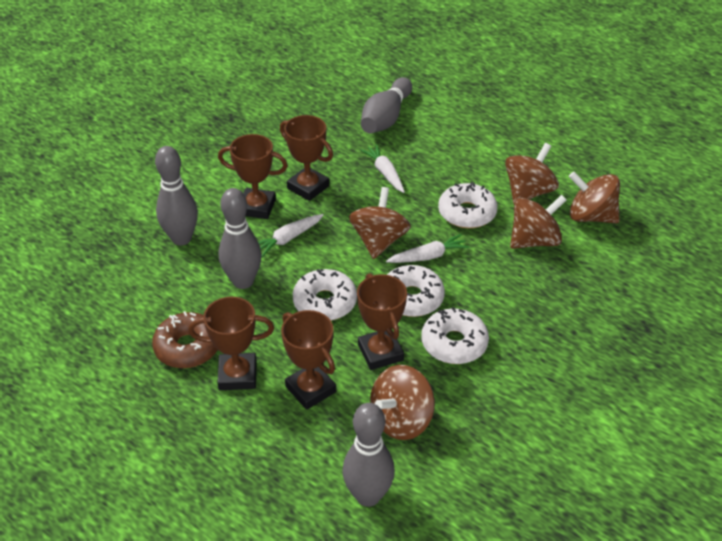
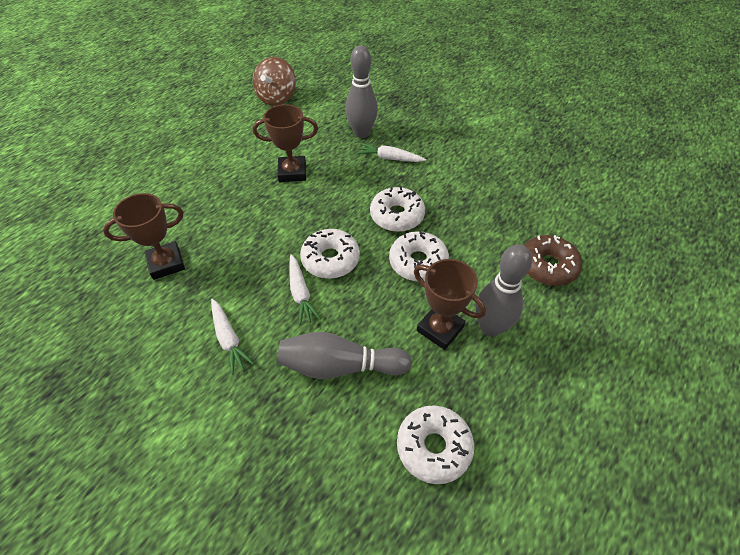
brown spinning top: 5 -> 1
brown trophy: 5 -> 3
grey bowling pin: 4 -> 3

